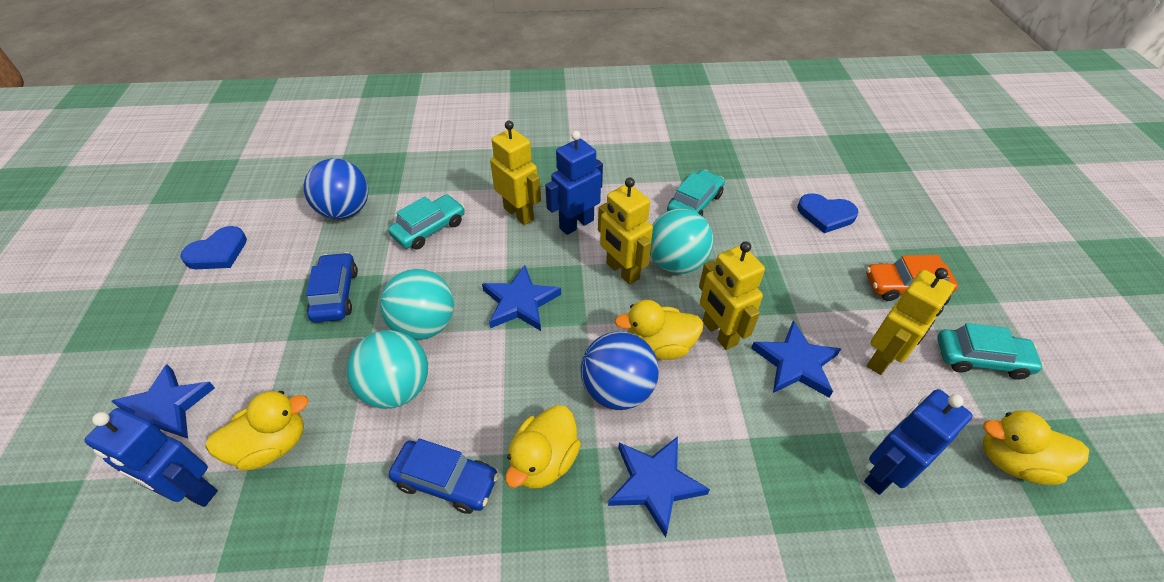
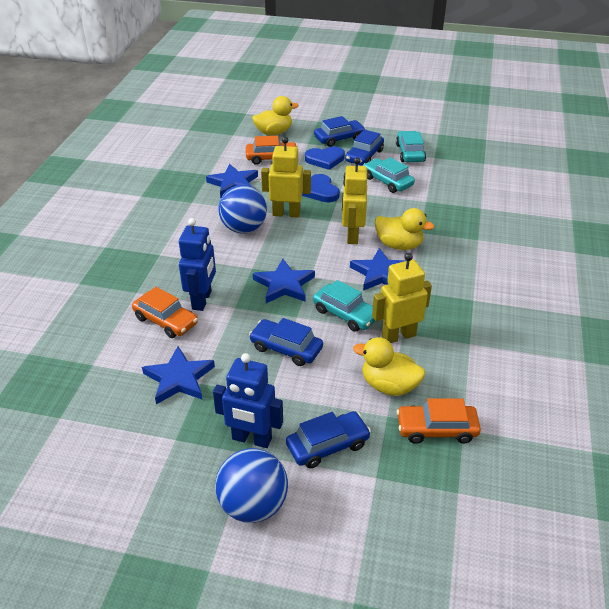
blue car: 2 -> 4
blue robot: 3 -> 2
orange car: 1 -> 3
turquoise ball: 3 -> 0
yellow duck: 4 -> 3
yellow robot: 4 -> 3

